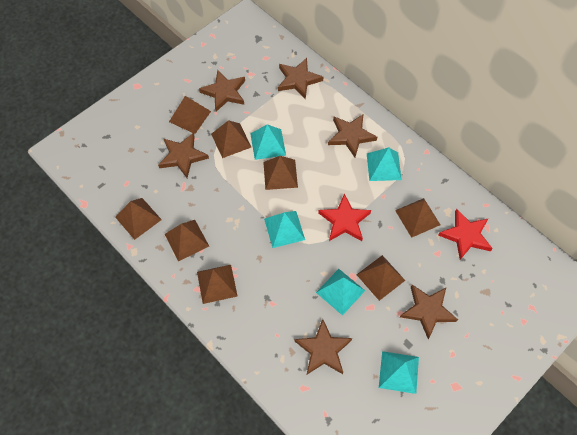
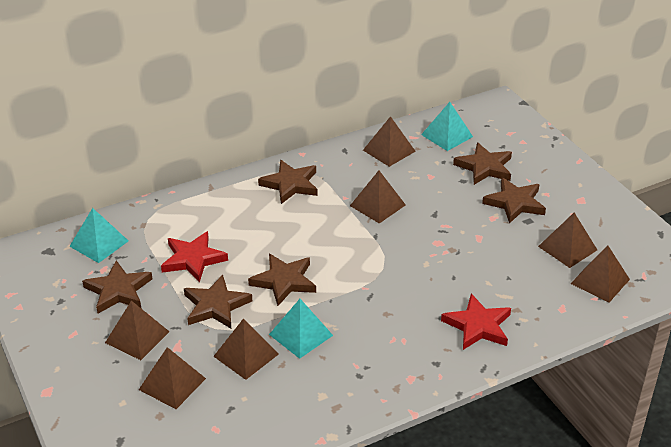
brown pyramid: 8 -> 7
turquoise pyramid: 5 -> 3

